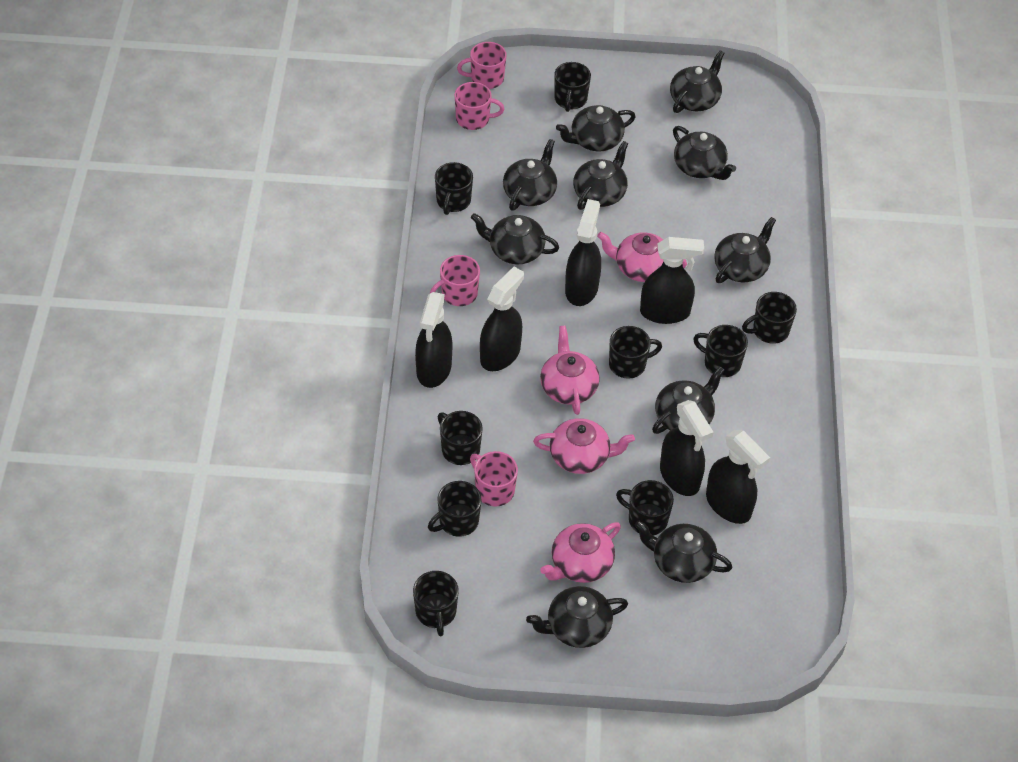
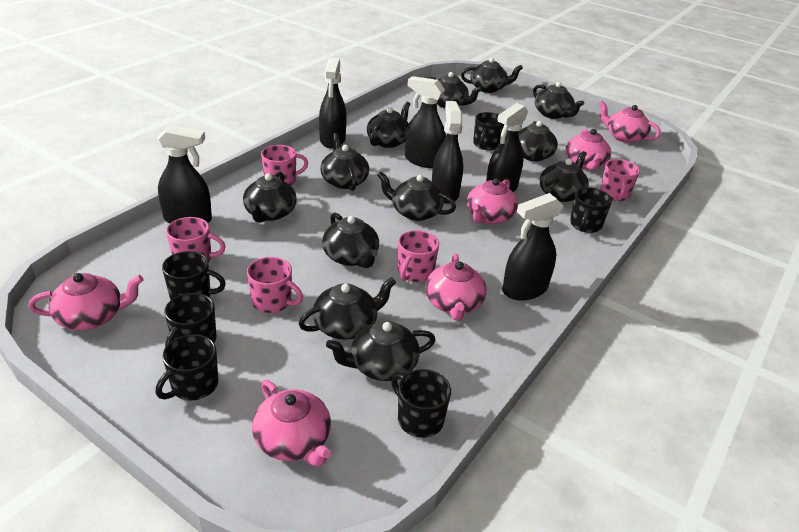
black mug: 9 -> 6
black teapot: 10 -> 12
pink mug: 4 -> 5
pink teapot: 4 -> 6

